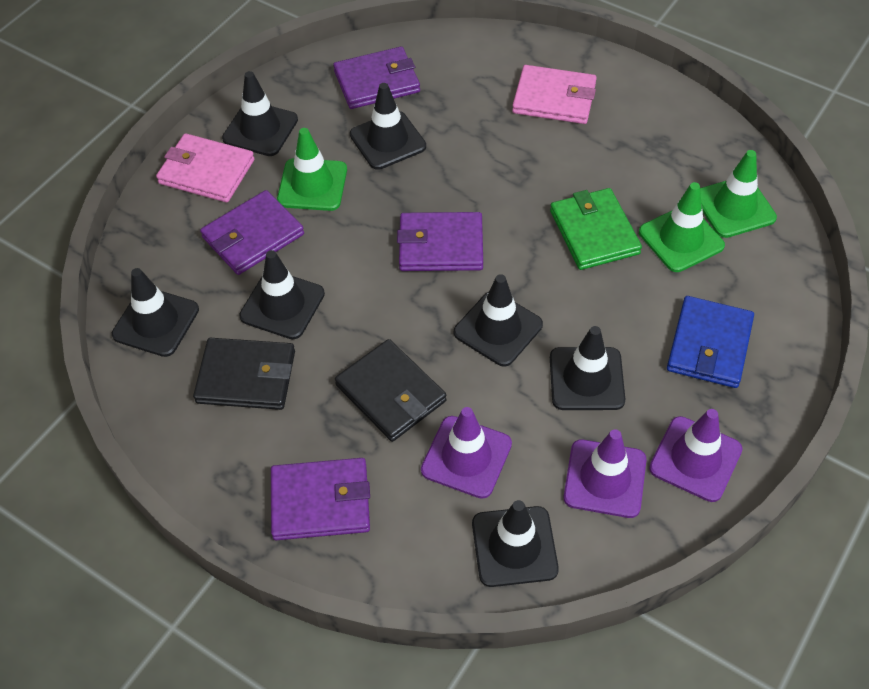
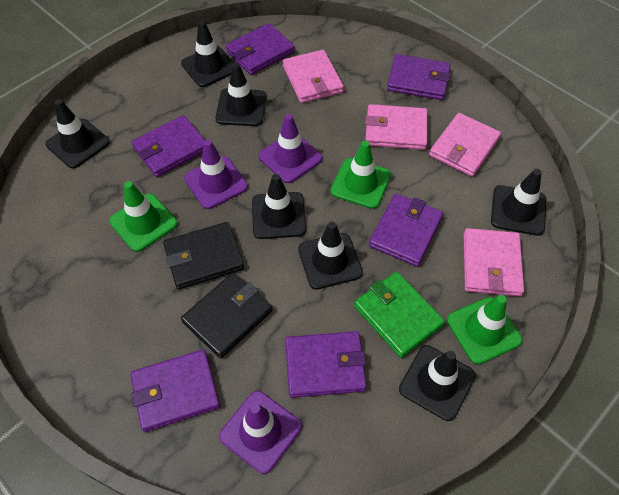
blue wallet: 1 -> 0
pink wallet: 2 -> 4
purple wallet: 4 -> 6

